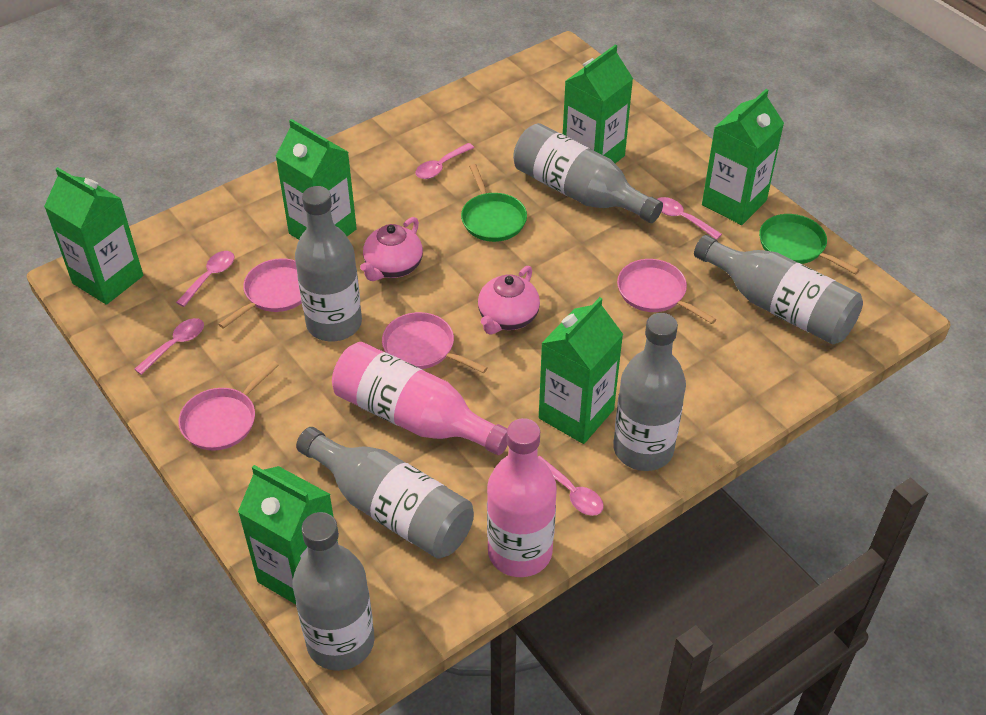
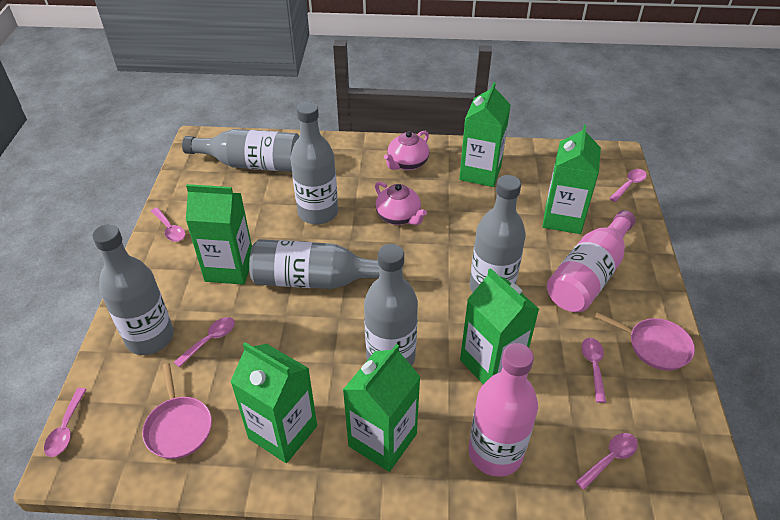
green pan: 2 -> 0
pink pan: 4 -> 2
pink spoon: 5 -> 6

